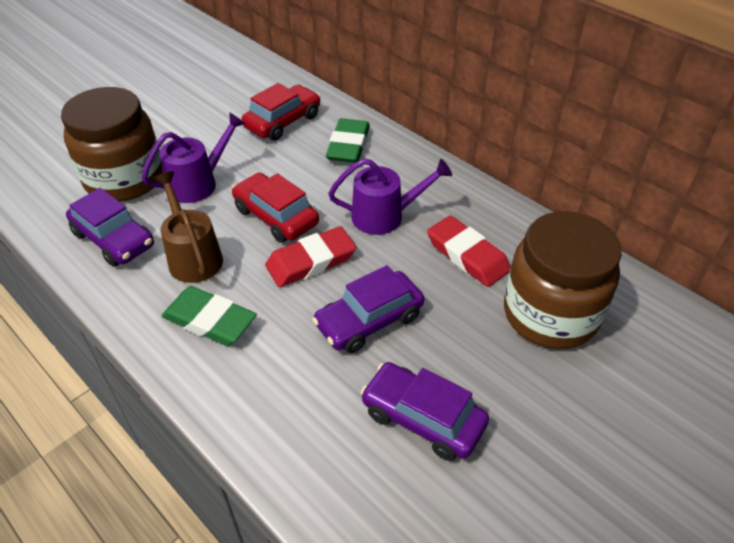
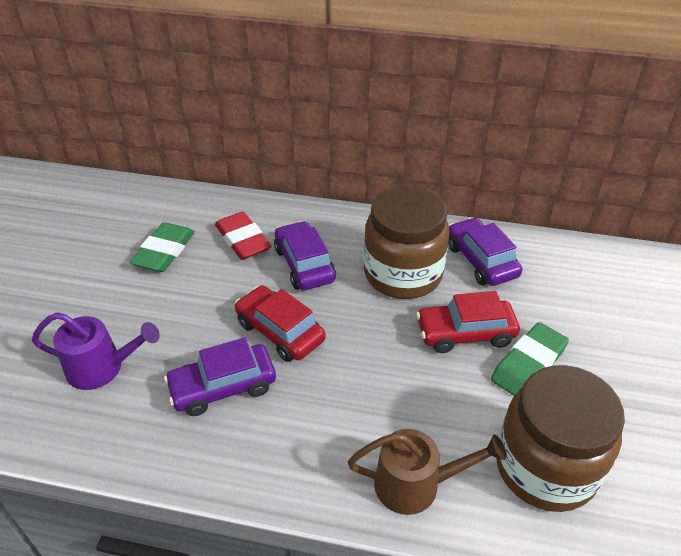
purple watering can: 2 -> 1
red eraser: 2 -> 1

